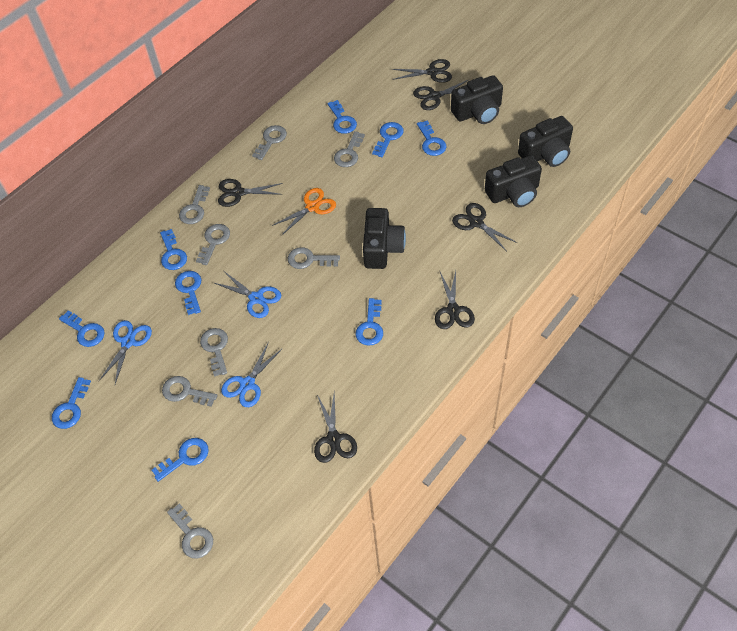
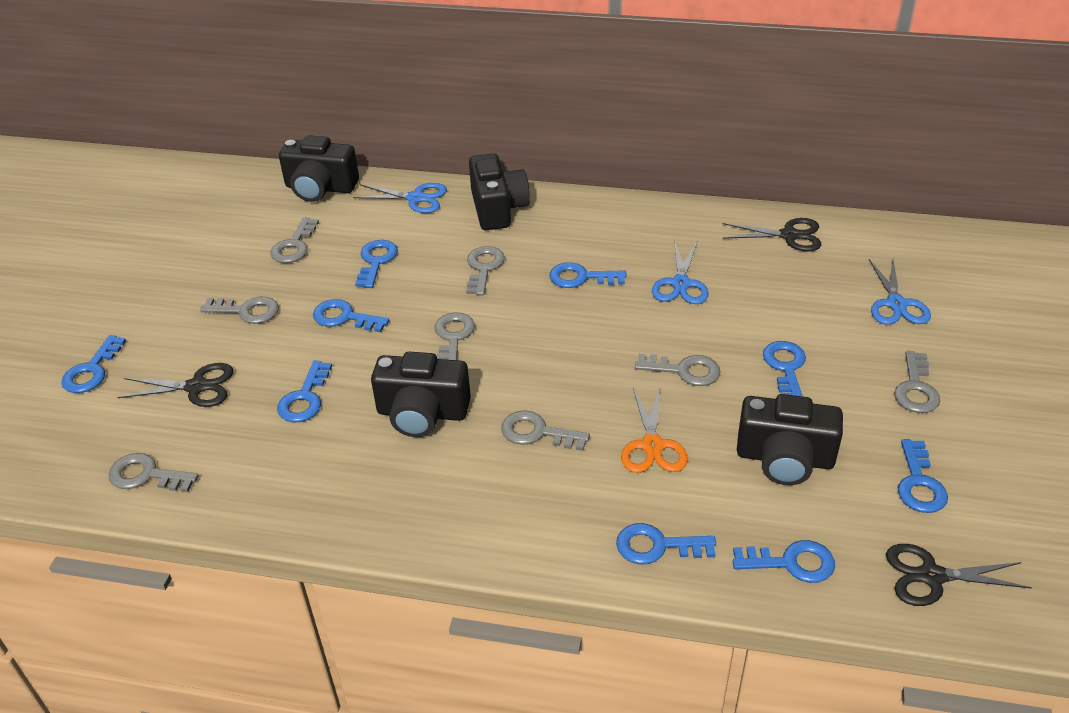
black scissors: 6 -> 3

